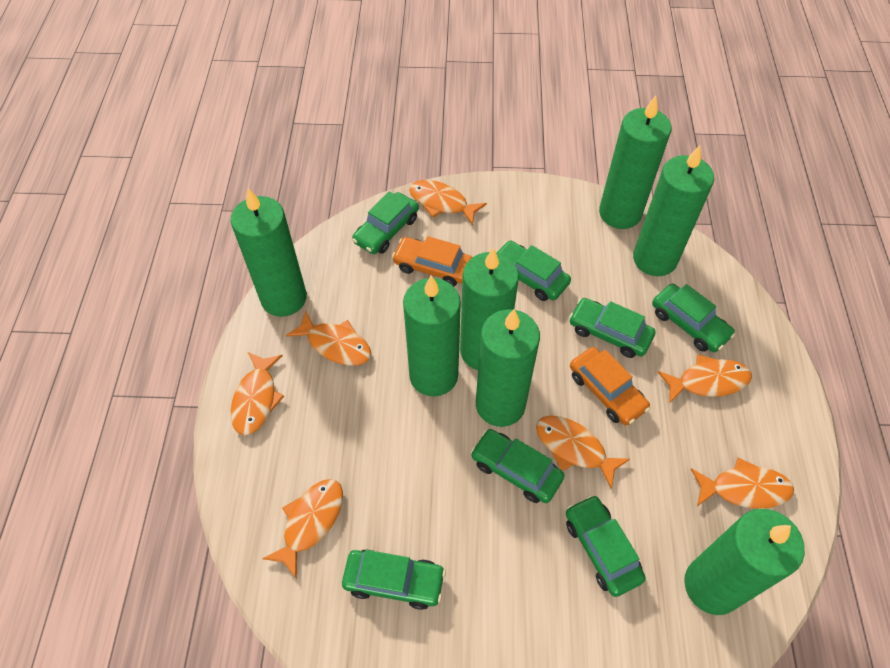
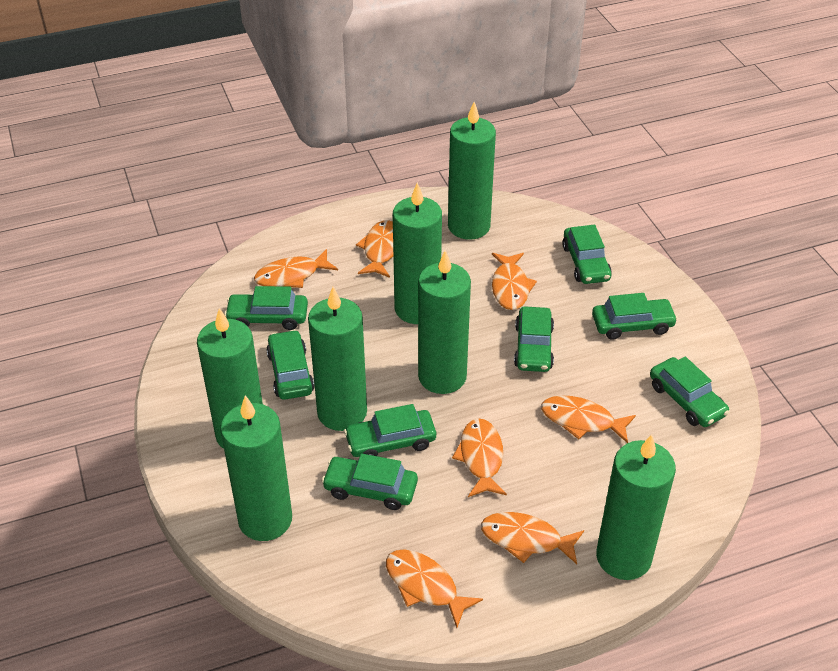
green car: 7 -> 8
orange car: 2 -> 0

